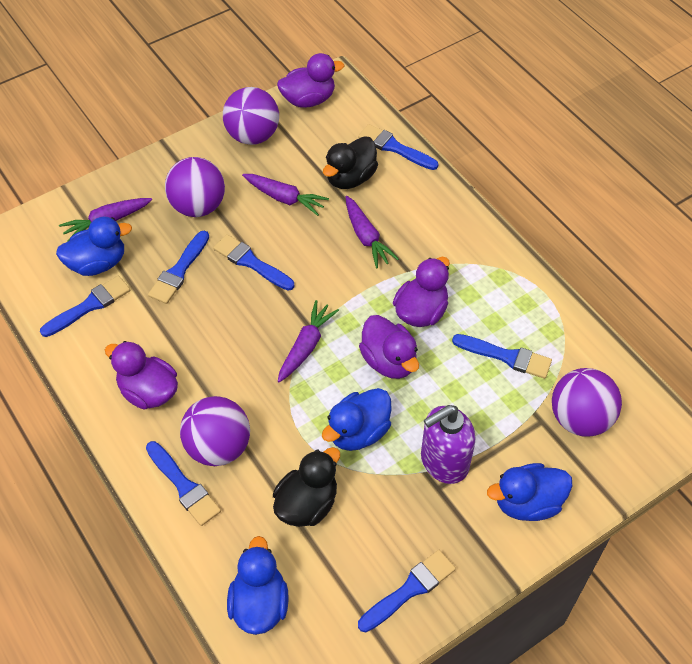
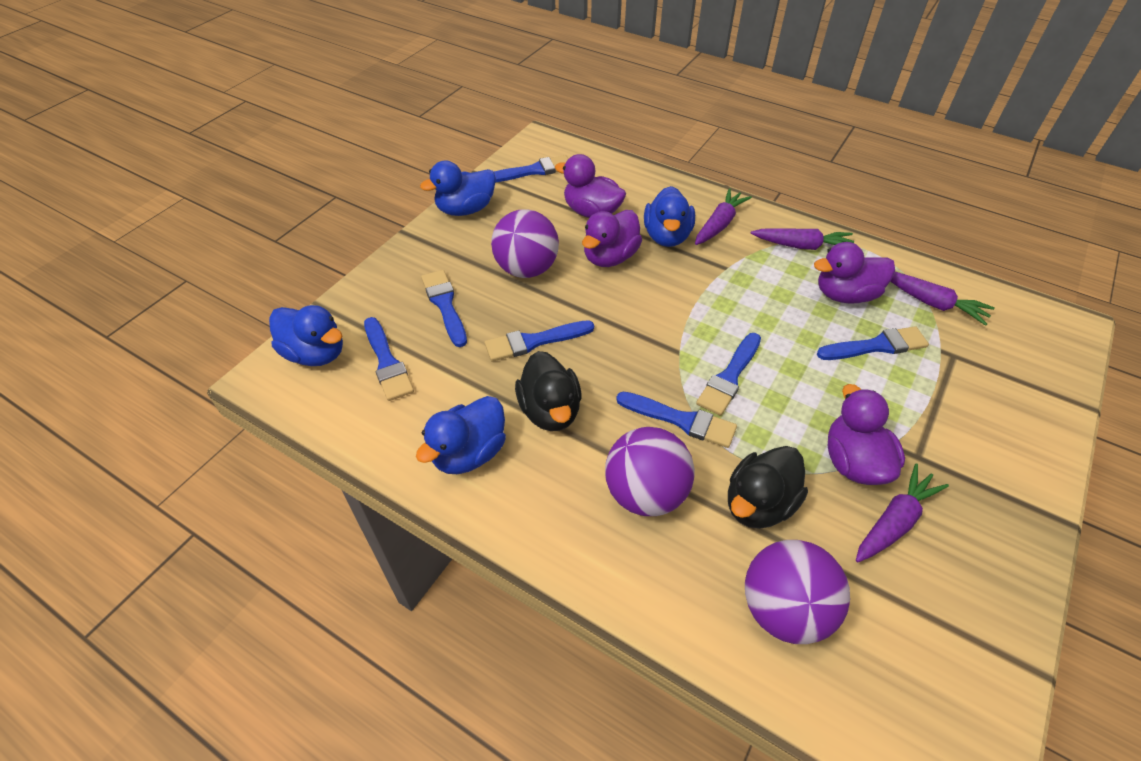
purple ball: 4 -> 3
purple soap dispenser: 1 -> 0

